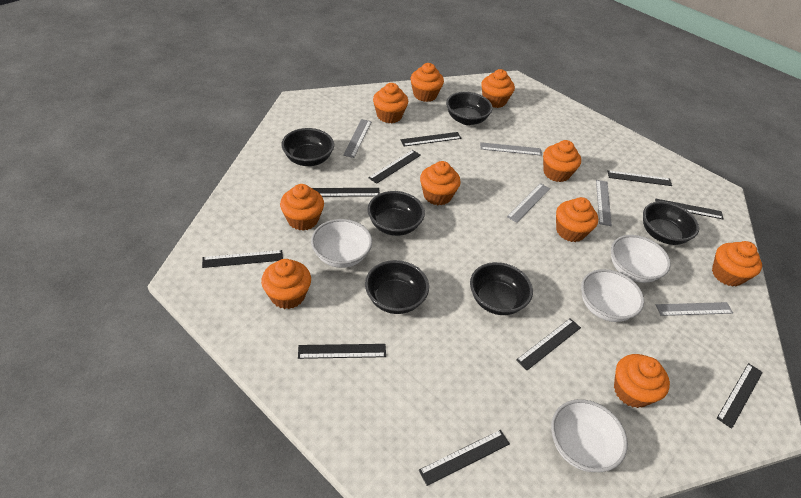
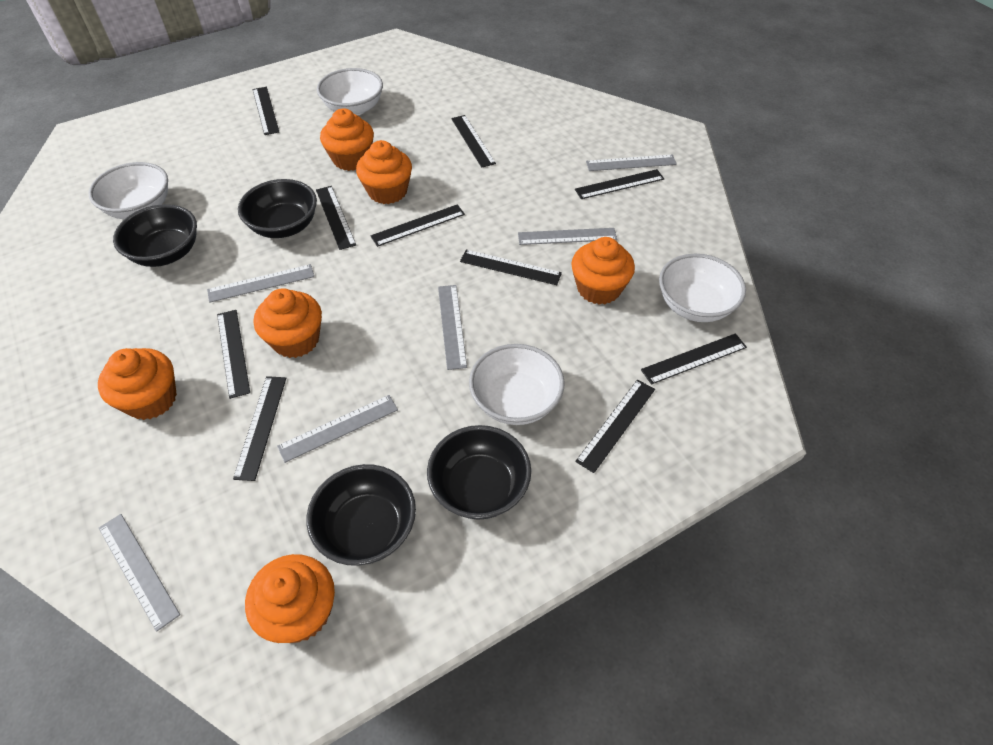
black bowl: 6 -> 4
grey ruler: 5 -> 6
orange cupcake: 10 -> 6

